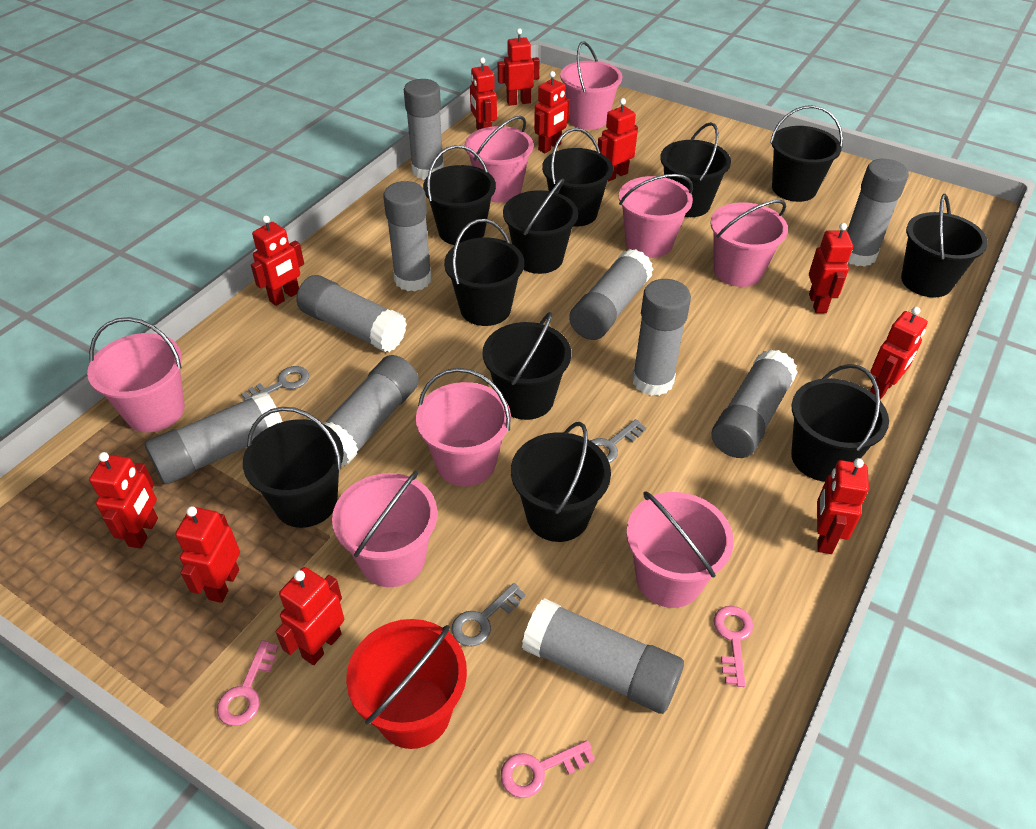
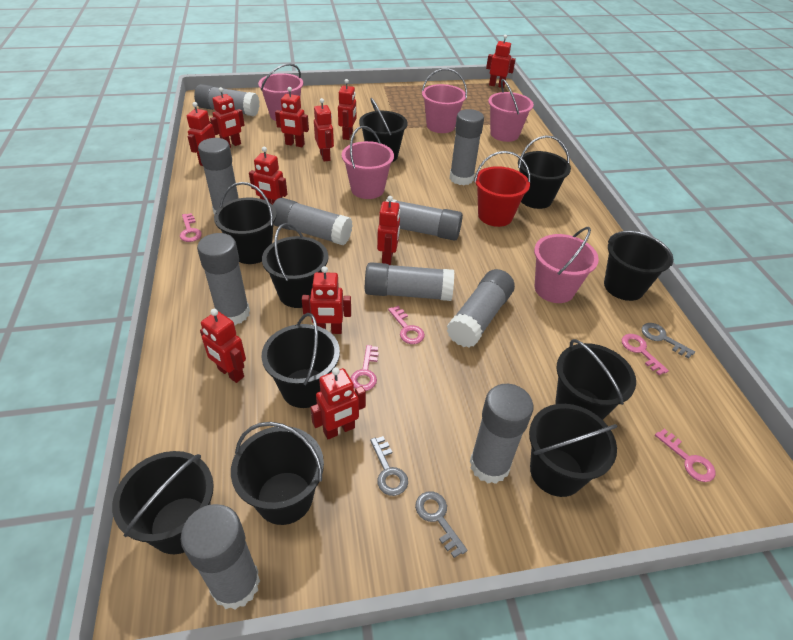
black bucket: 11 -> 10
pink bucket: 8 -> 5
pink key: 3 -> 5

